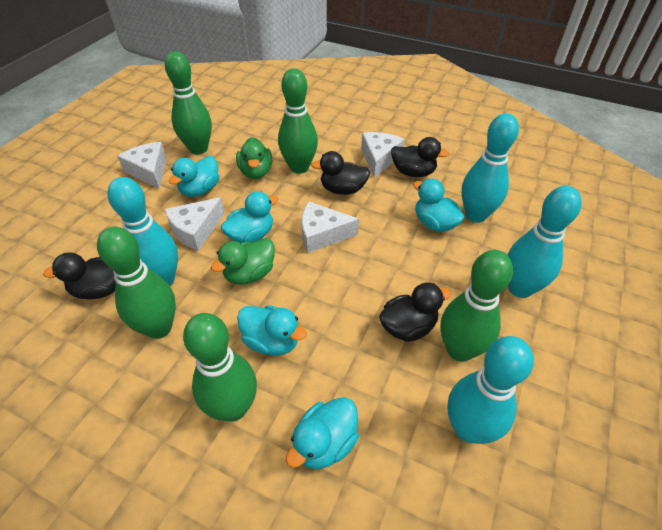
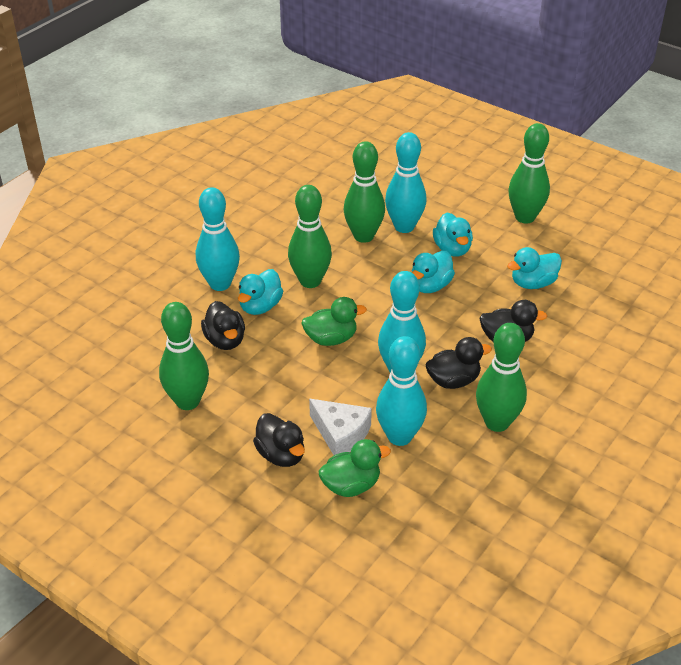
turquoise duck: 5 -> 4
white cheese: 4 -> 1

